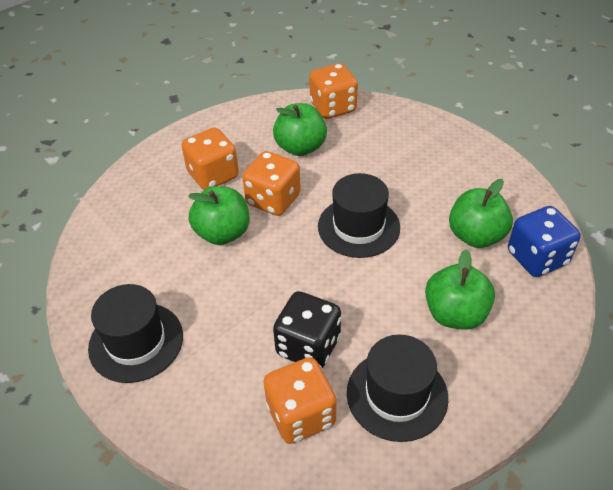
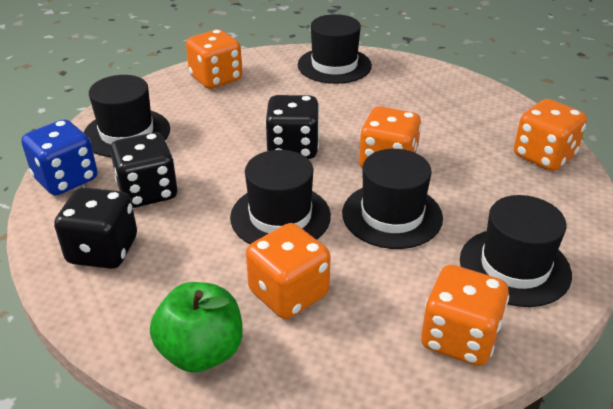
black dice: 1 -> 3
black hat: 3 -> 5
green apple: 4 -> 1
orange dice: 4 -> 5

